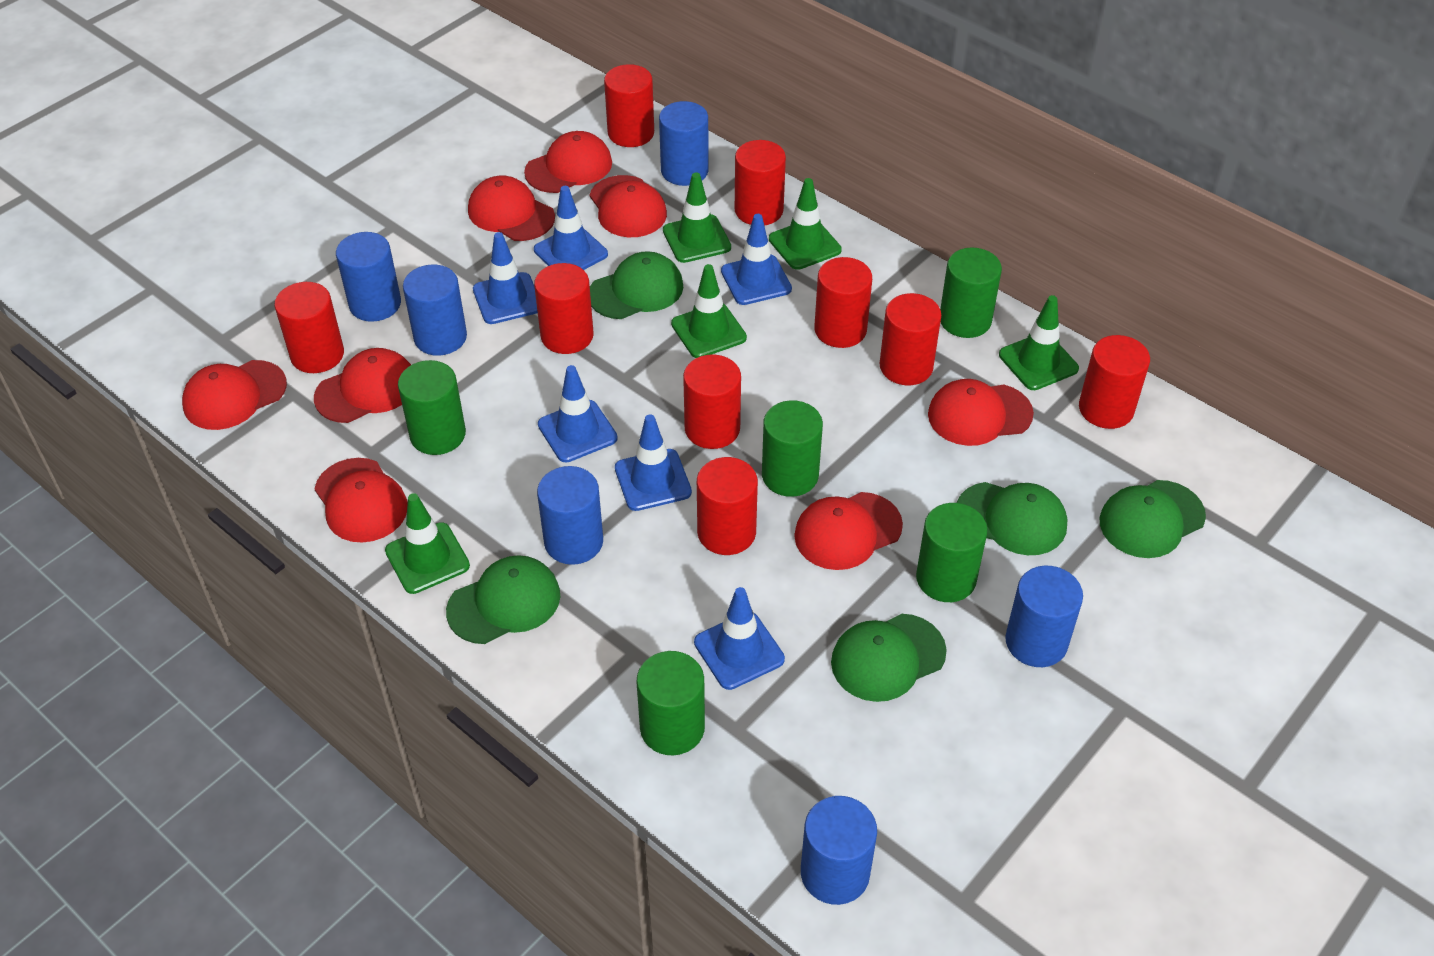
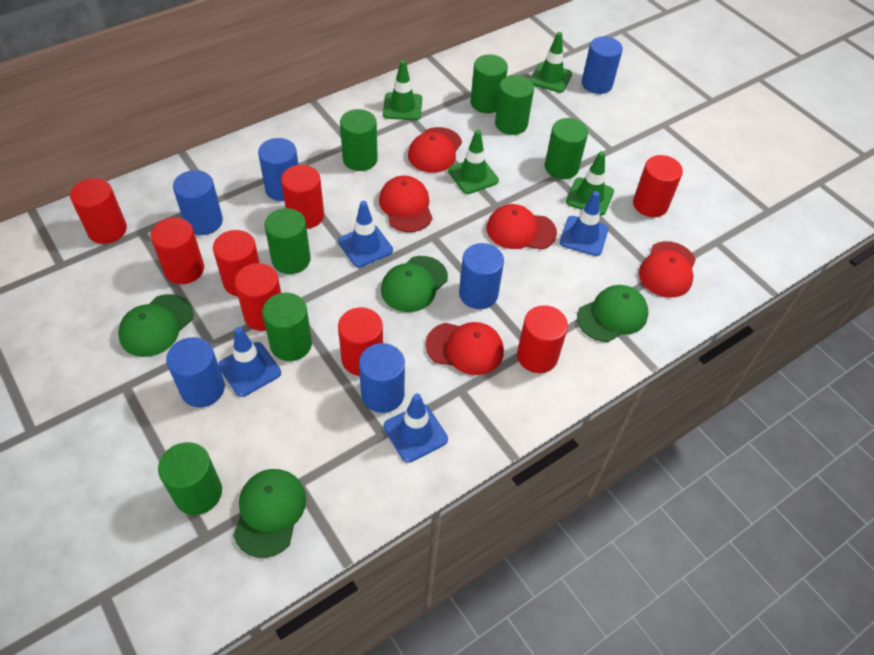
blue traffic cone: 6 -> 4
green cap: 5 -> 4
green cylinder: 5 -> 7
green traffic cone: 5 -> 4
red cap: 8 -> 5
red cylinder: 9 -> 8

